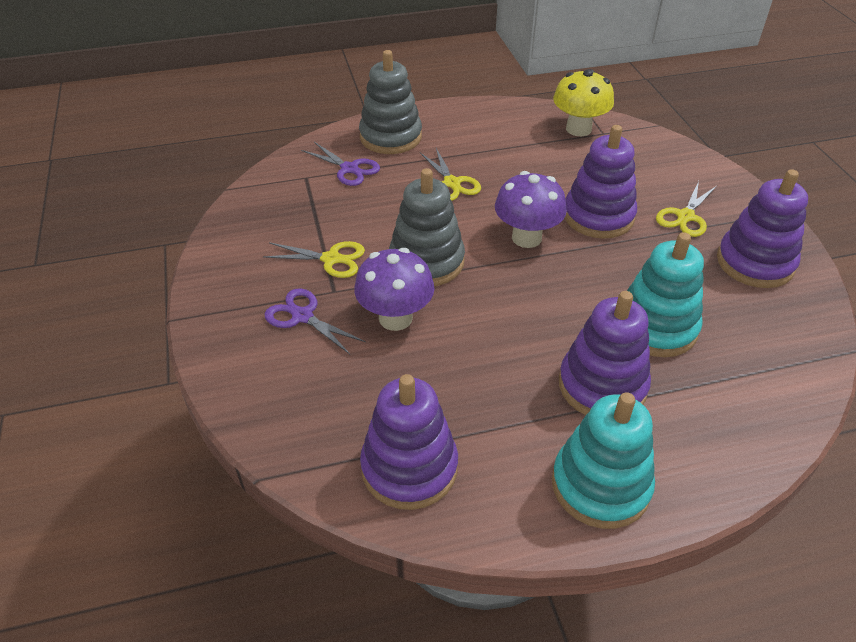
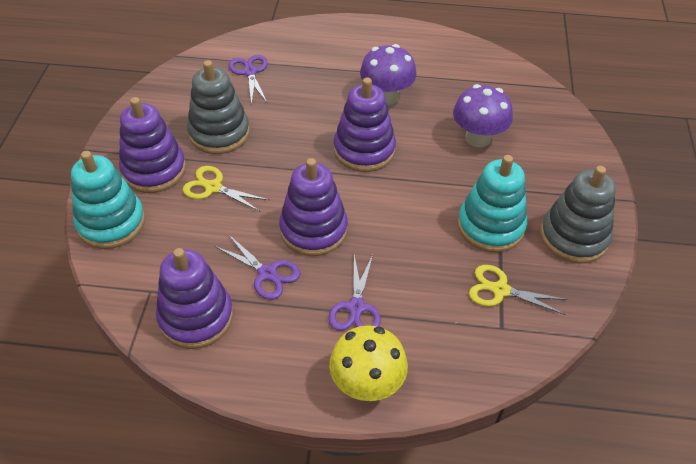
purple scissors: 2 -> 3
yellow scissors: 3 -> 2

